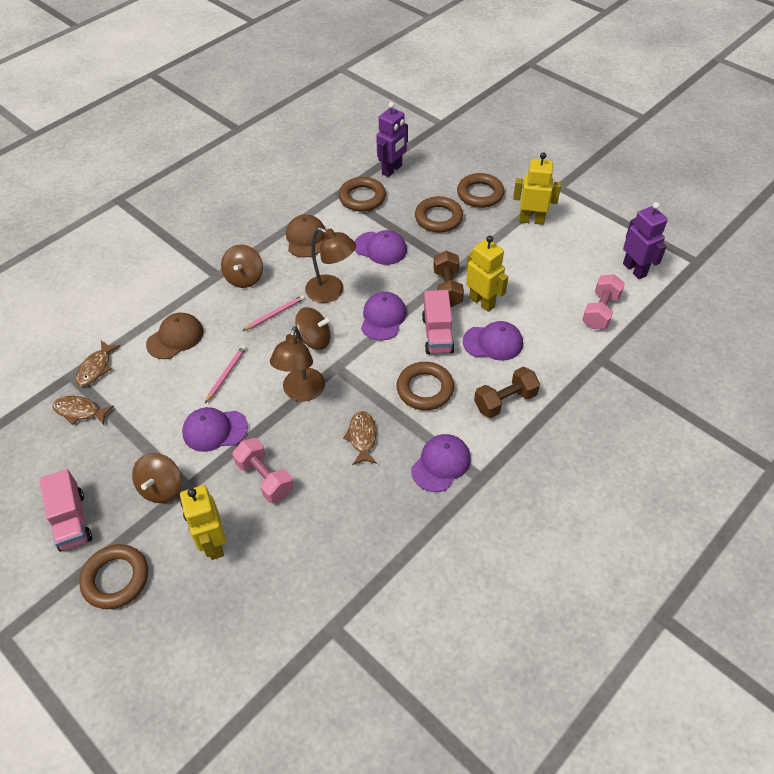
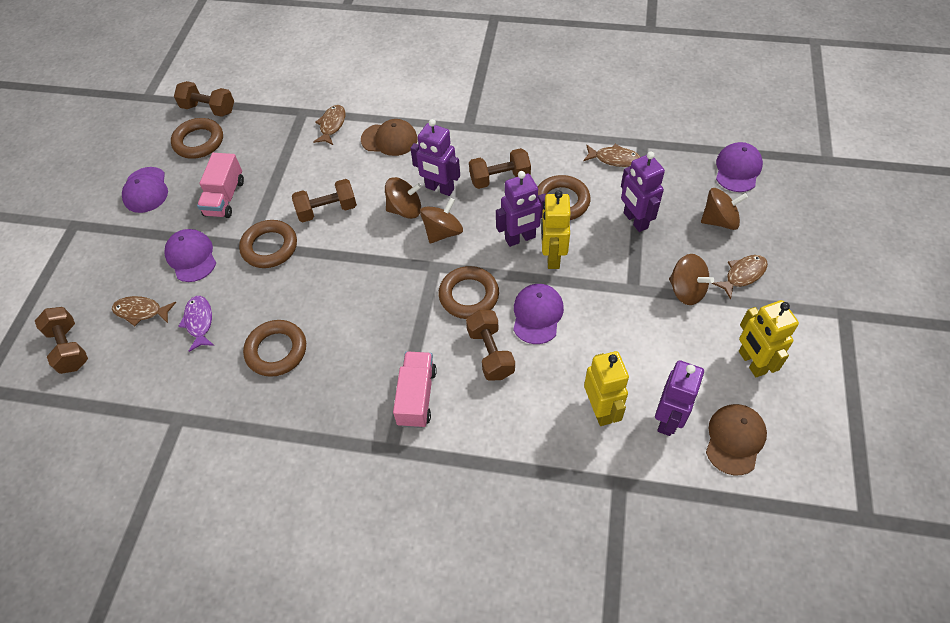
brown dumbbell: 2 -> 5
brown fish: 3 -> 4
brown lamp: 2 -> 0
brown spinning top: 3 -> 4
pink dumbbell: 2 -> 0
pink pencil: 2 -> 0
purple cap: 5 -> 4
purple fish: 0 -> 1
purple robot: 2 -> 4

